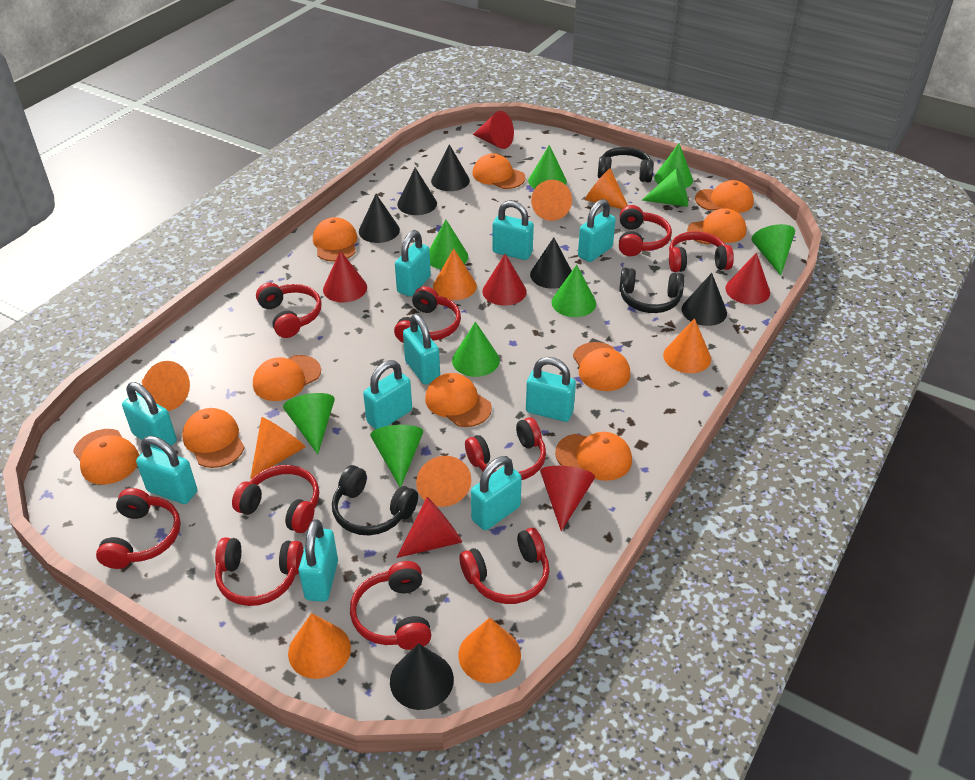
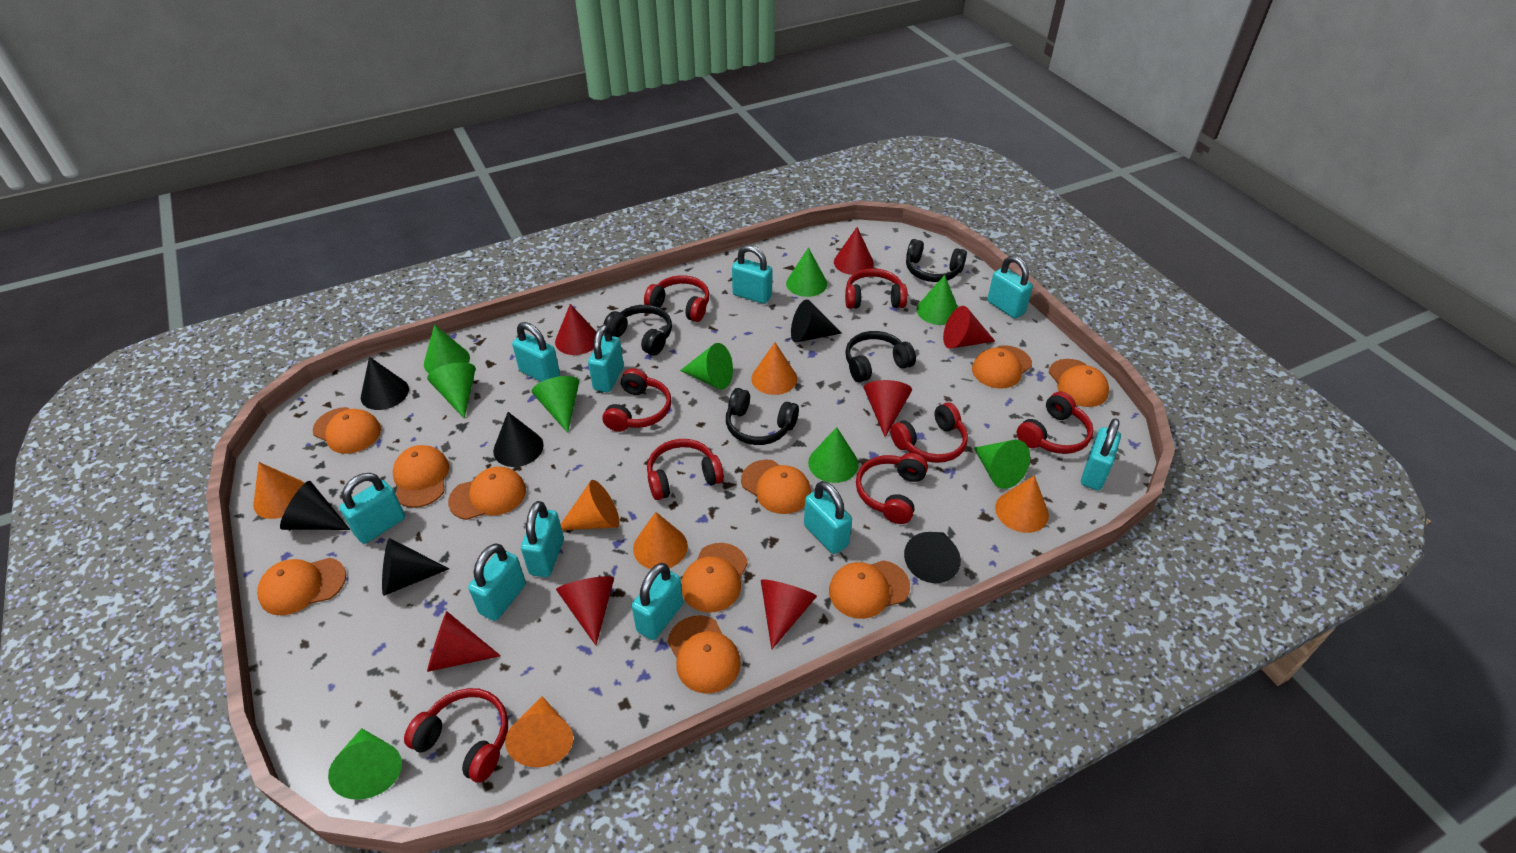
black headphones: 3 -> 4
orange cone: 9 -> 6
red cone: 6 -> 7
red headphones: 10 -> 8

